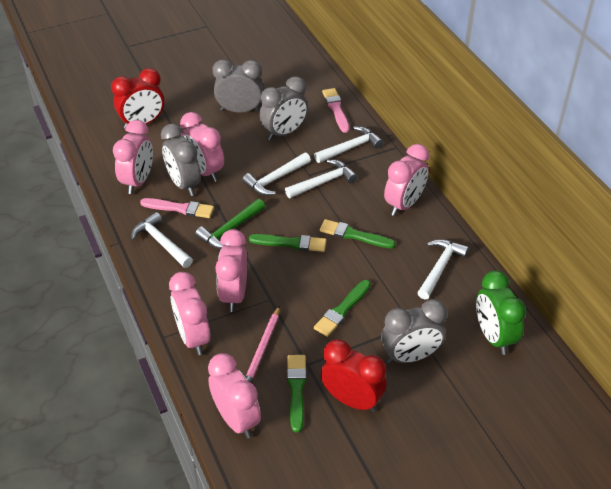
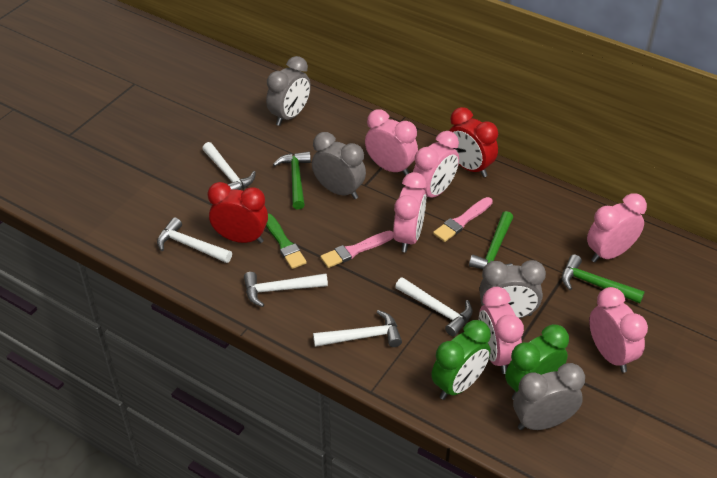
green brush: 4 -> 1
green clock: 1 -> 2
green hammer: 1 -> 3
pink pencil: 1 -> 0

